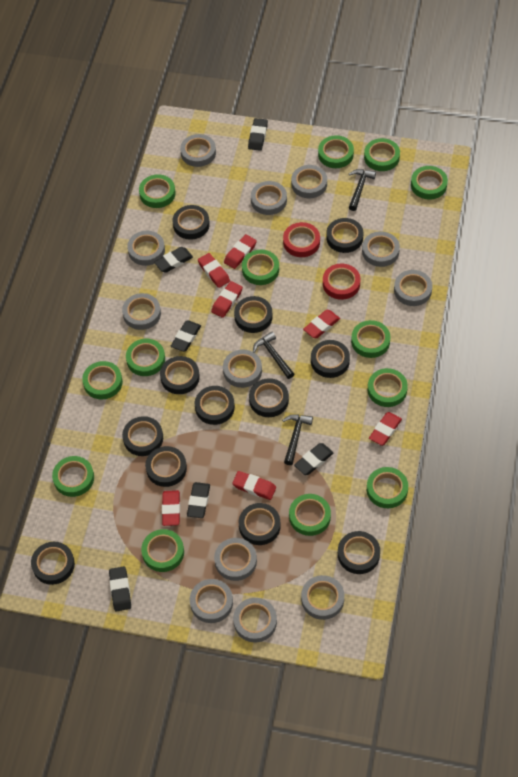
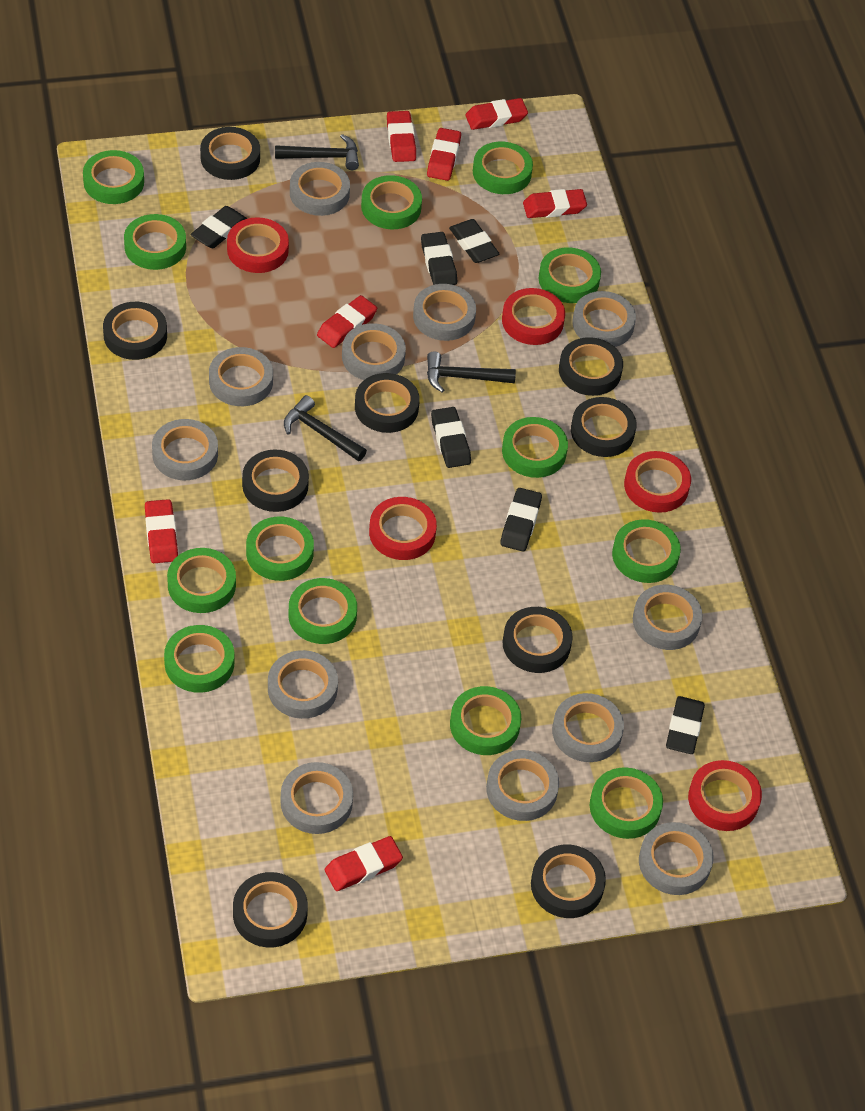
black tape: 12 -> 9
red tape: 2 -> 5

